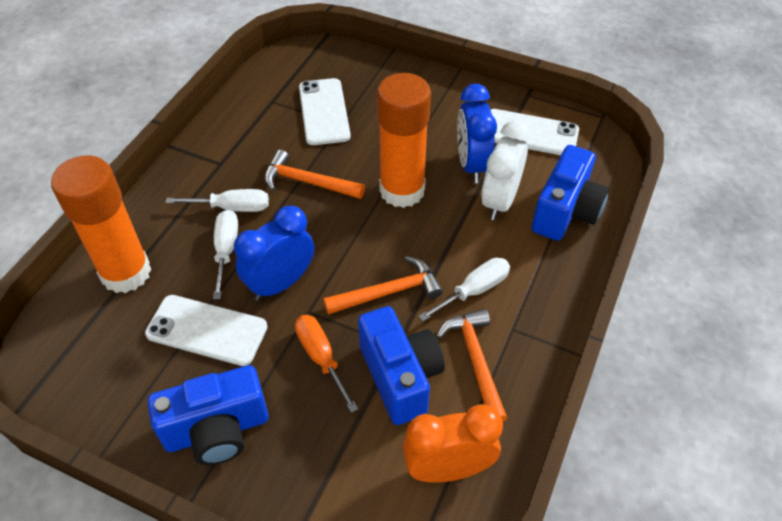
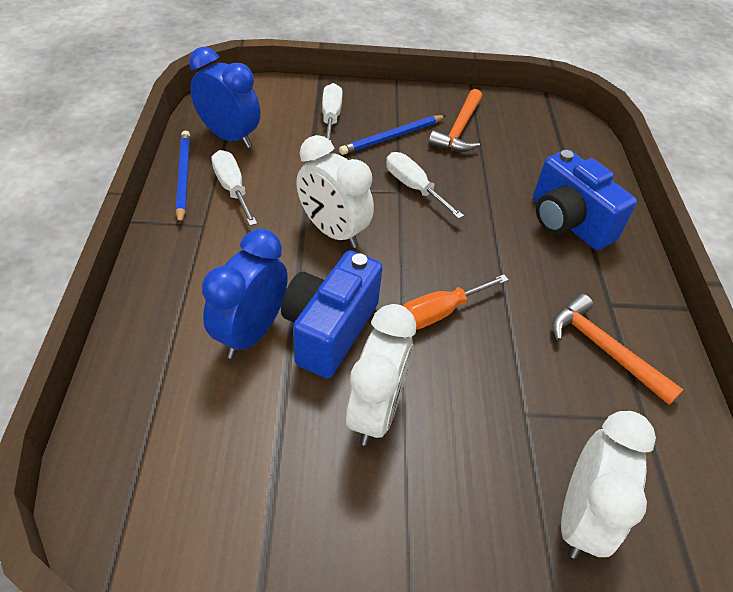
blue camera: 3 -> 2
blue pencil: 0 -> 2
orange clock: 1 -> 0
orange glue stick: 2 -> 0
orange hammer: 3 -> 2
white clock: 1 -> 3
white phone: 3 -> 0

